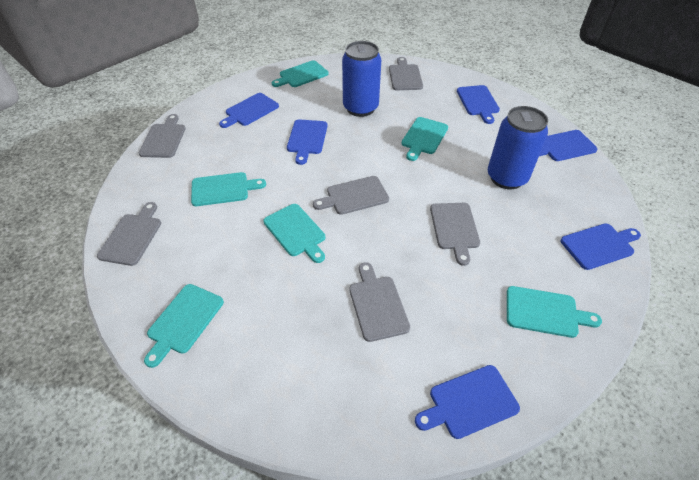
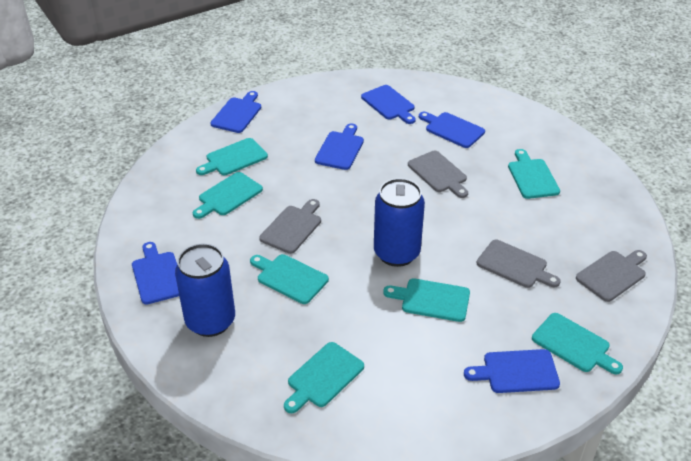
grey cutting board: 6 -> 4
turquoise cutting board: 6 -> 7

